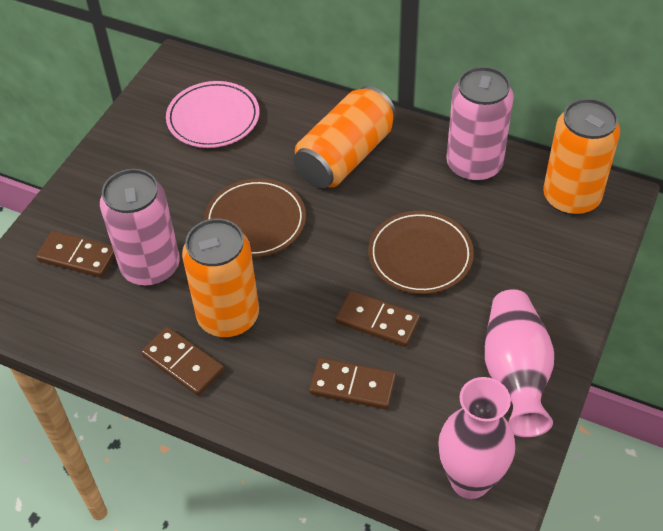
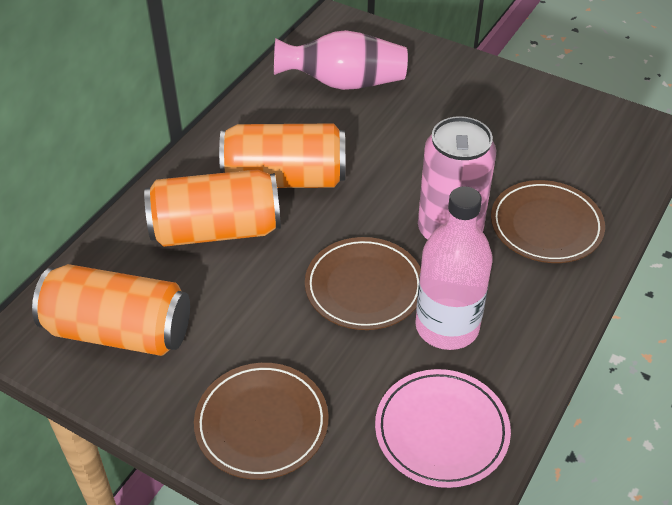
brown domino: 4 -> 0
brown plate: 2 -> 3
pink bottle: 0 -> 1
pink can: 2 -> 1
pink vase: 2 -> 1

